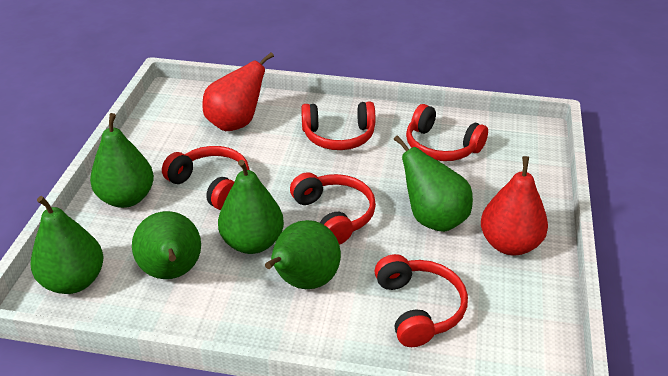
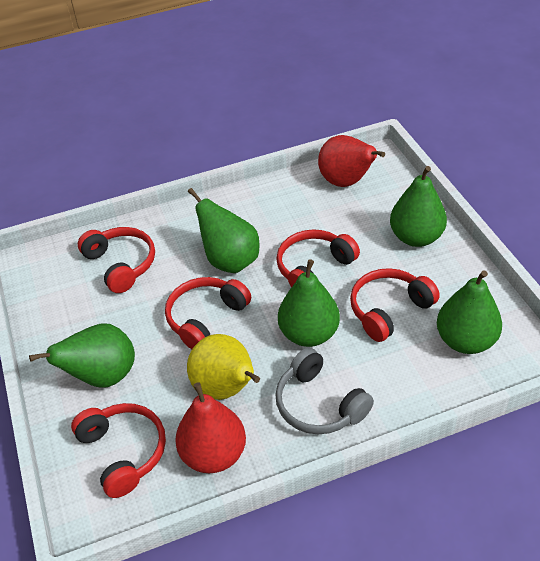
green pear: 6 -> 5
grey headphones: 0 -> 1
yellow pear: 0 -> 1

